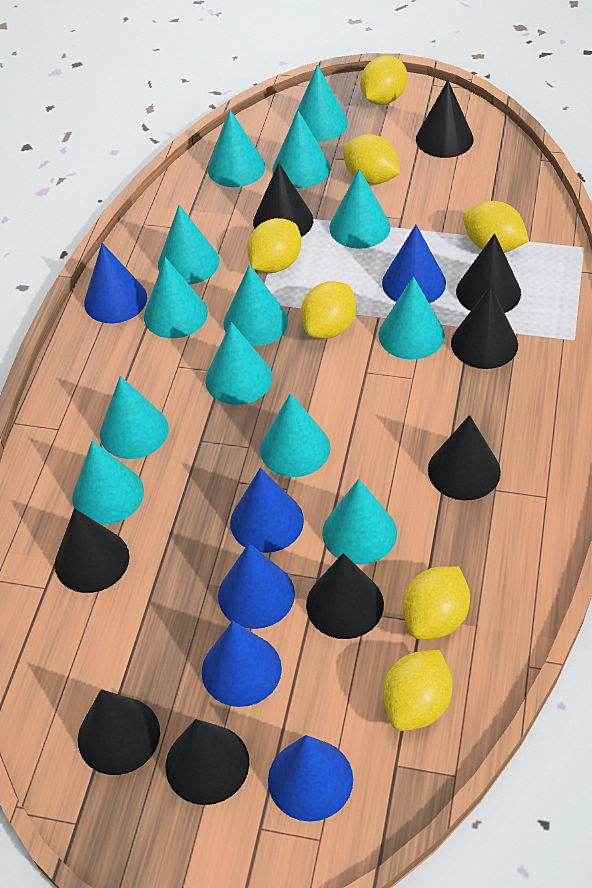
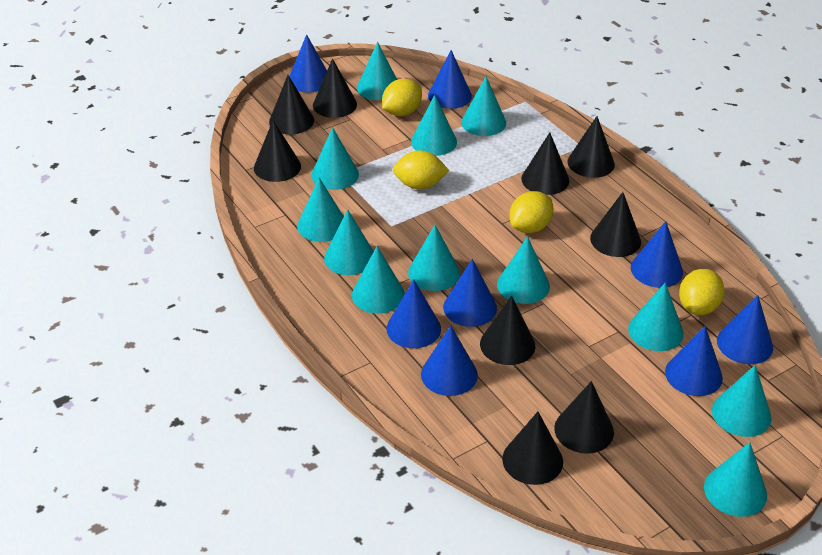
blue cone: 6 -> 8
turquoise cone: 13 -> 12
yellow lemon: 7 -> 4

